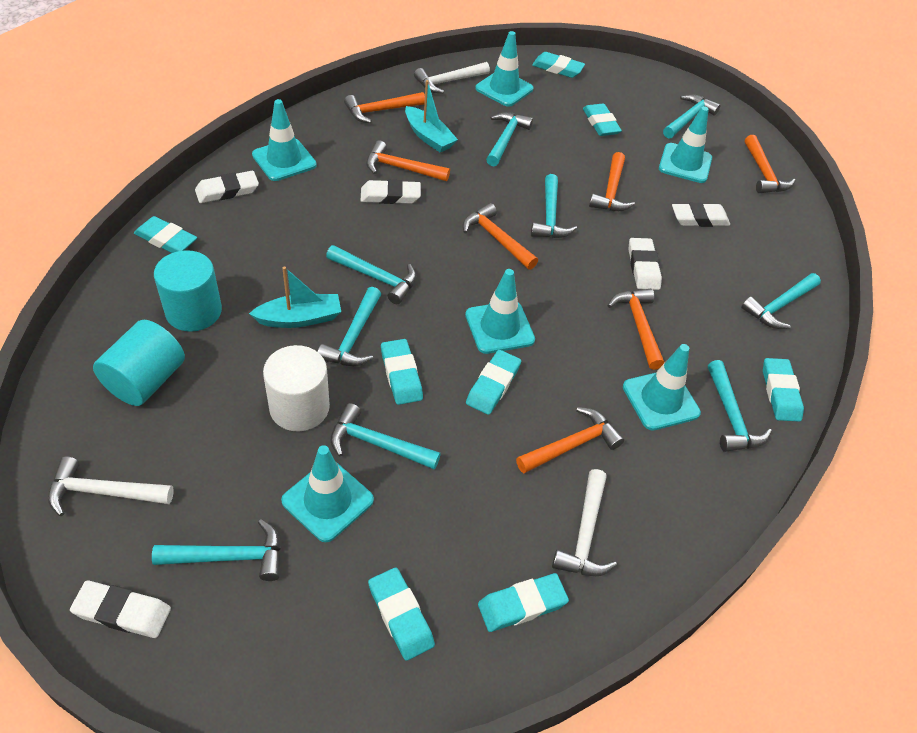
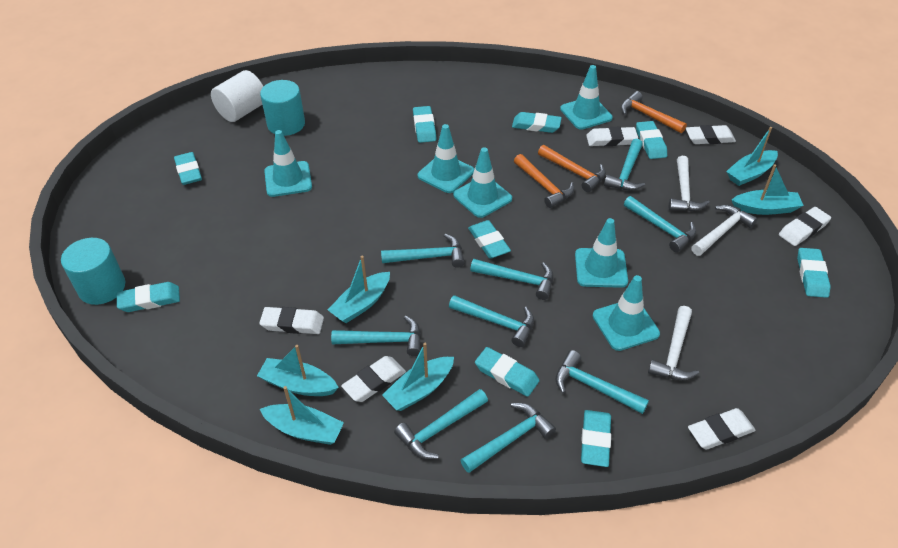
orange hammer: 7 -> 3
turquoise boat: 2 -> 6
turquoise eraser: 8 -> 9
white eraser: 5 -> 6

